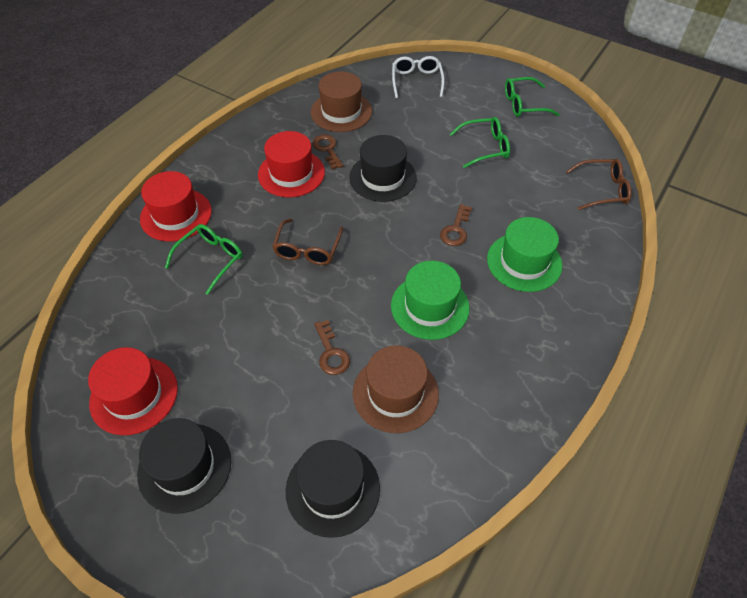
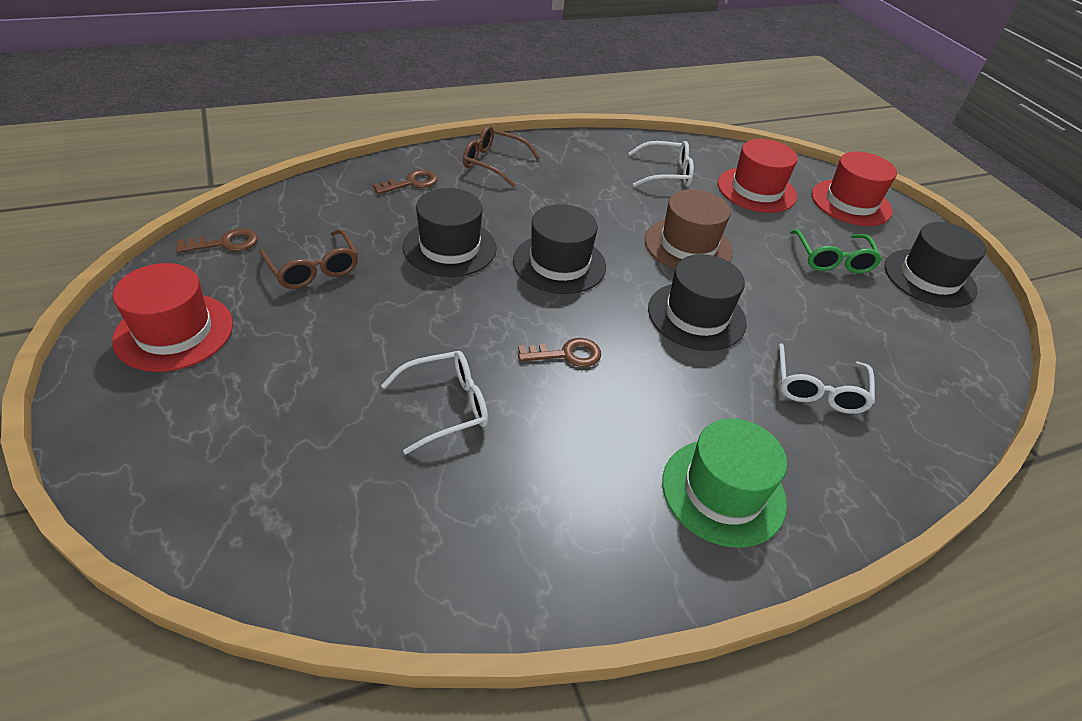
black hat: 3 -> 4
brown hat: 2 -> 1
green glasses: 3 -> 1
green hat: 2 -> 1
white glasses: 1 -> 3

